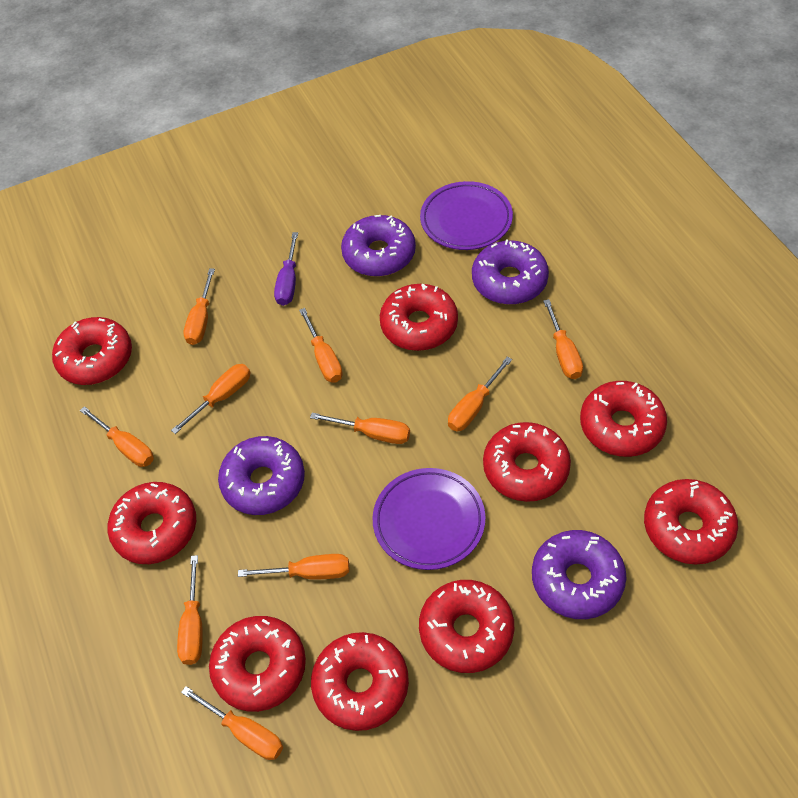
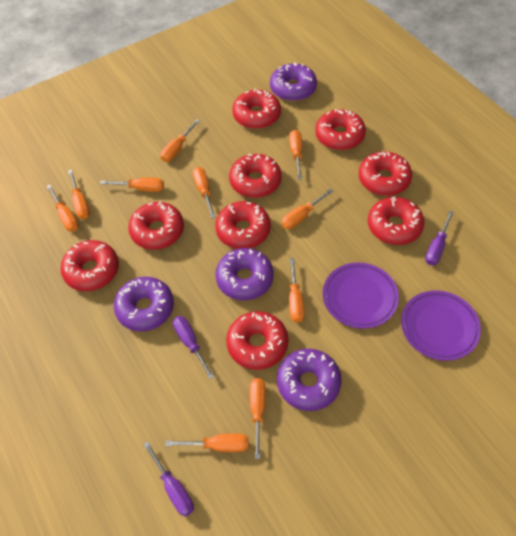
purple screwdriver: 1 -> 3

